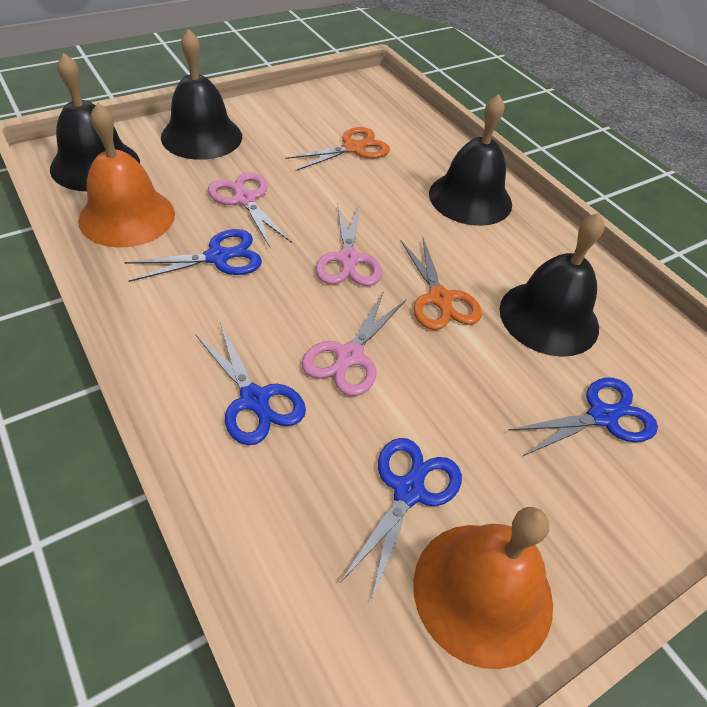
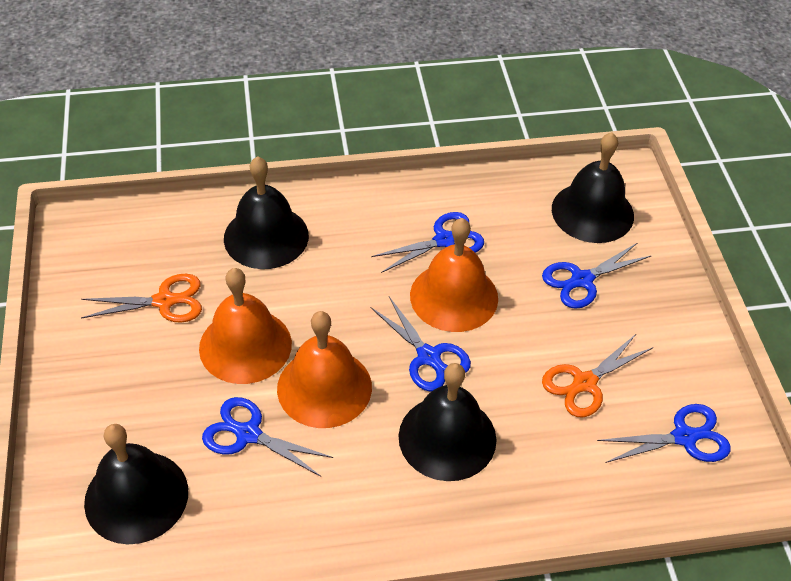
blue scissors: 4 -> 5
orange bell: 2 -> 3
pink scissors: 3 -> 0

